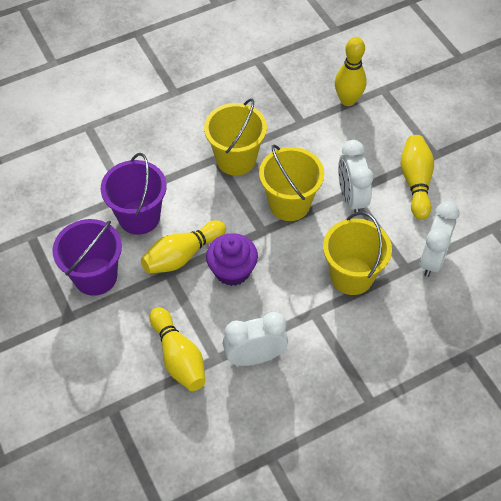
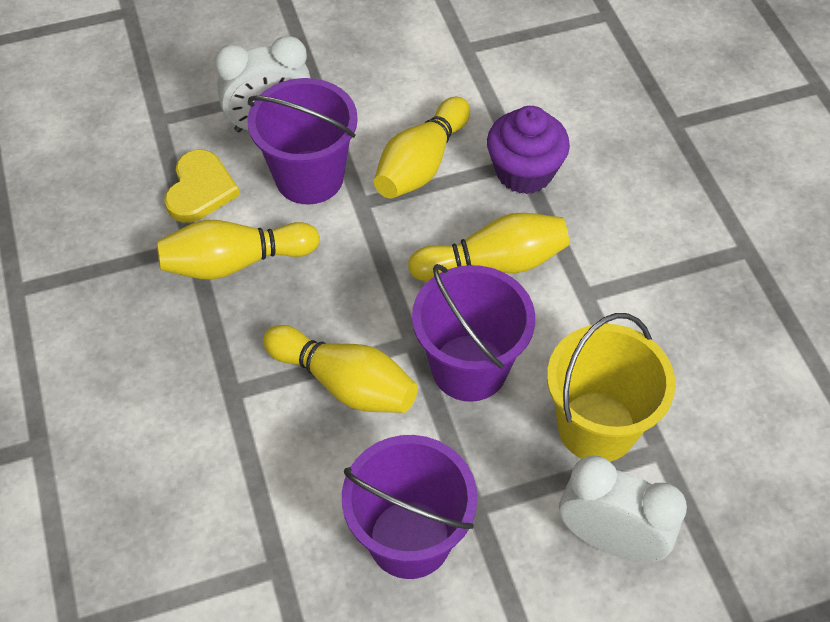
purple bucket: 2 -> 3
white clock: 3 -> 2
yellow bucket: 3 -> 1
yellow heart: 0 -> 1

